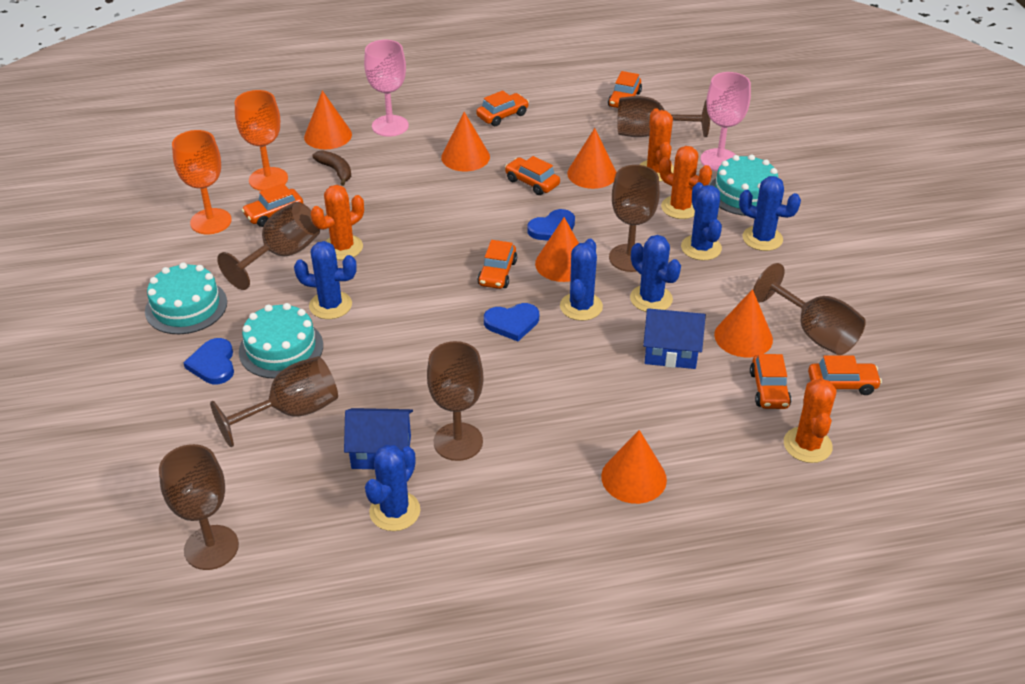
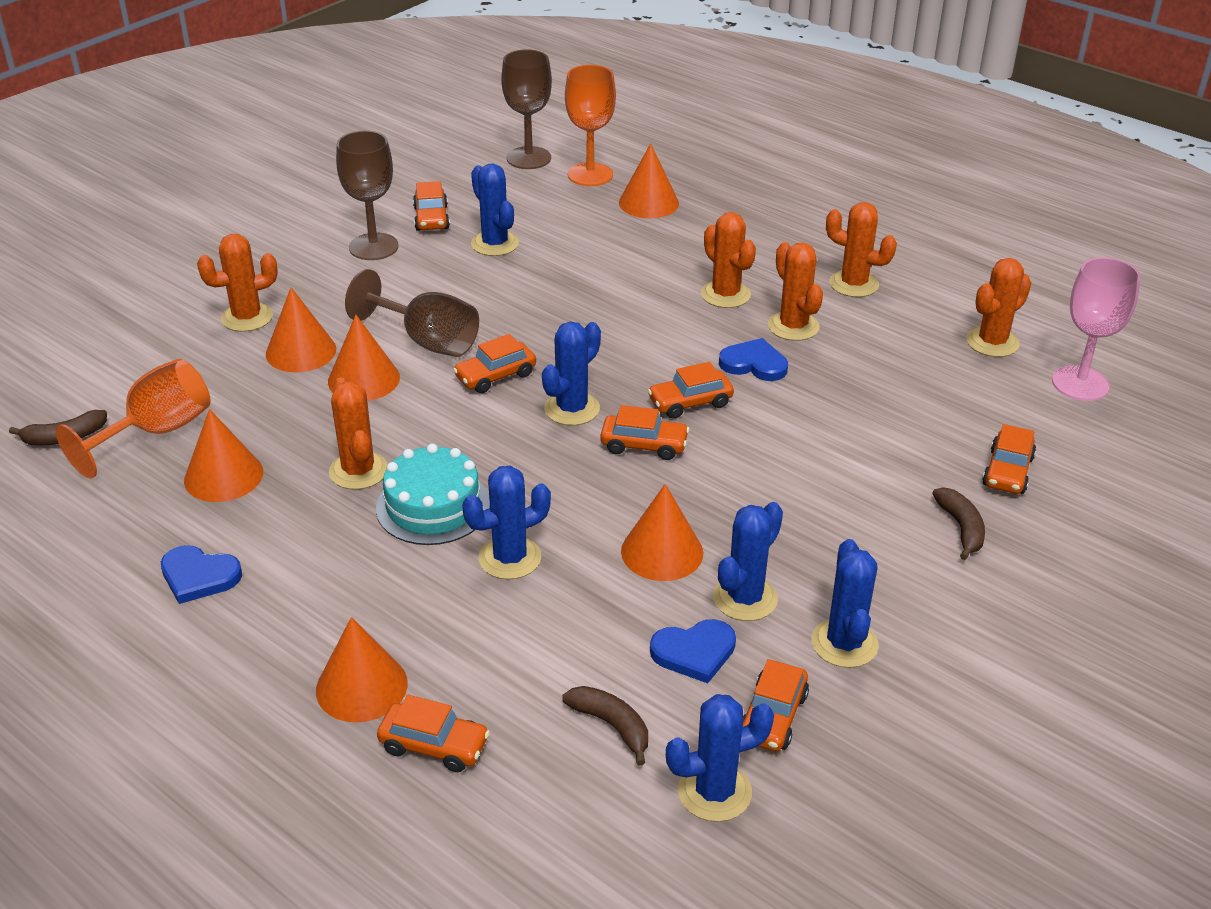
blue house: 2 -> 0
brown banana: 1 -> 3
brown goblet: 7 -> 3
orange cactus: 4 -> 6
pink goblet: 2 -> 1
turquoise cake: 3 -> 1

